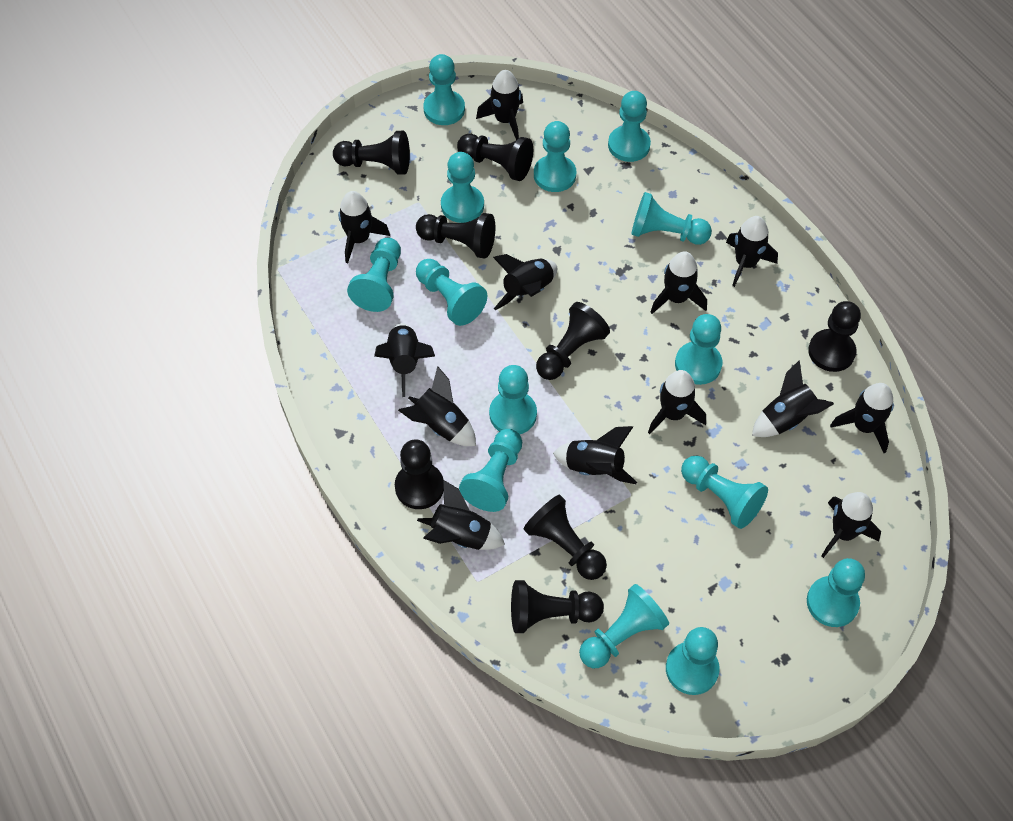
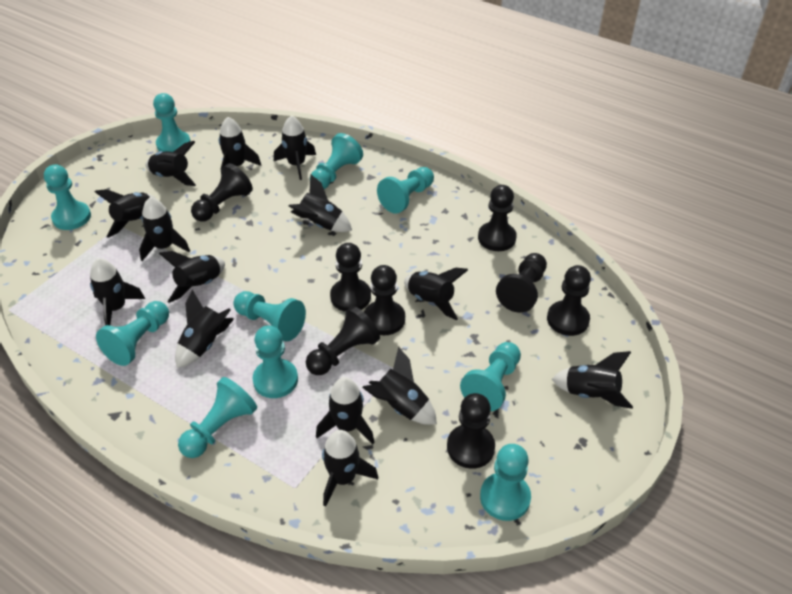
black rocket: 13 -> 14
turquoise pawn: 14 -> 10

